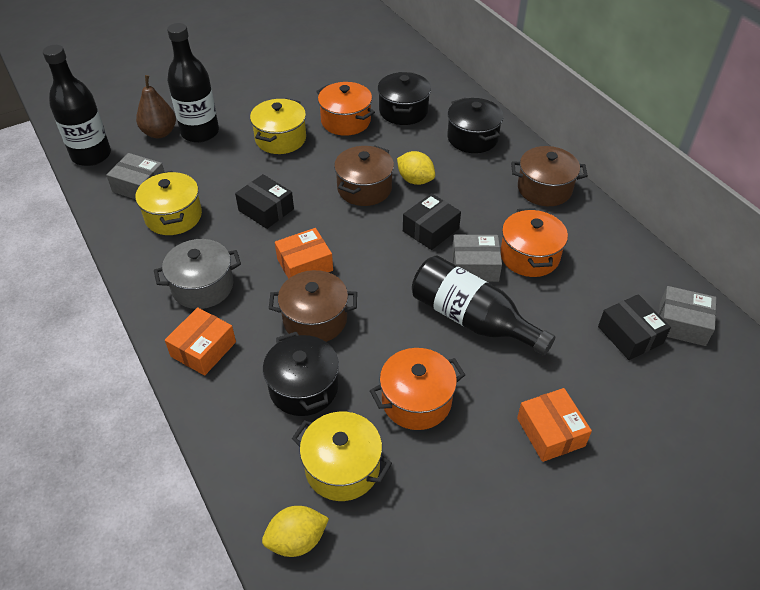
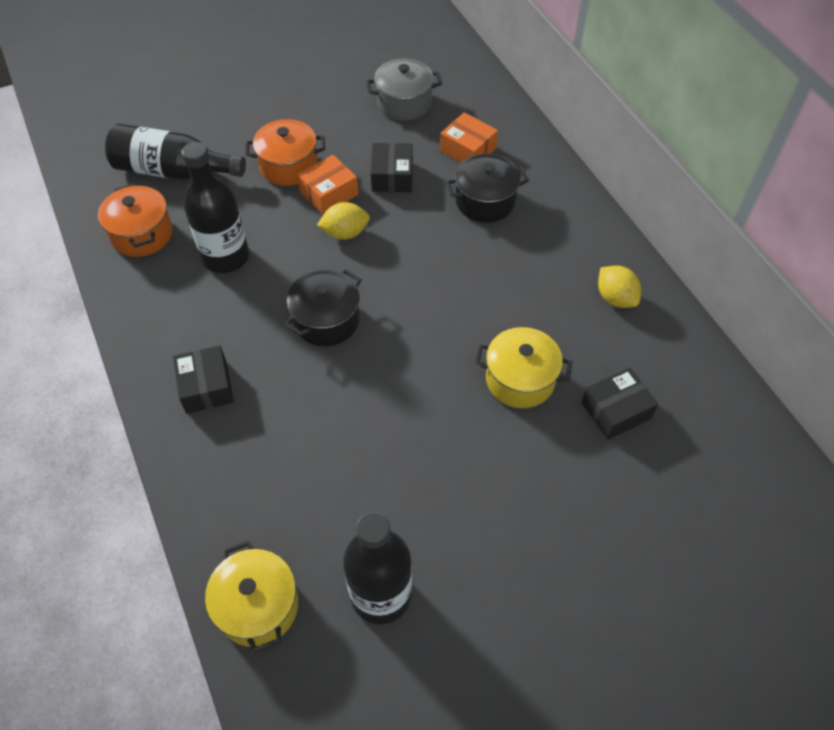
black pot: 3 -> 2
brown pear: 1 -> 0
brown pot: 3 -> 0
grey box: 3 -> 0
orange box: 3 -> 2
orange pot: 3 -> 2
yellow pot: 3 -> 2

